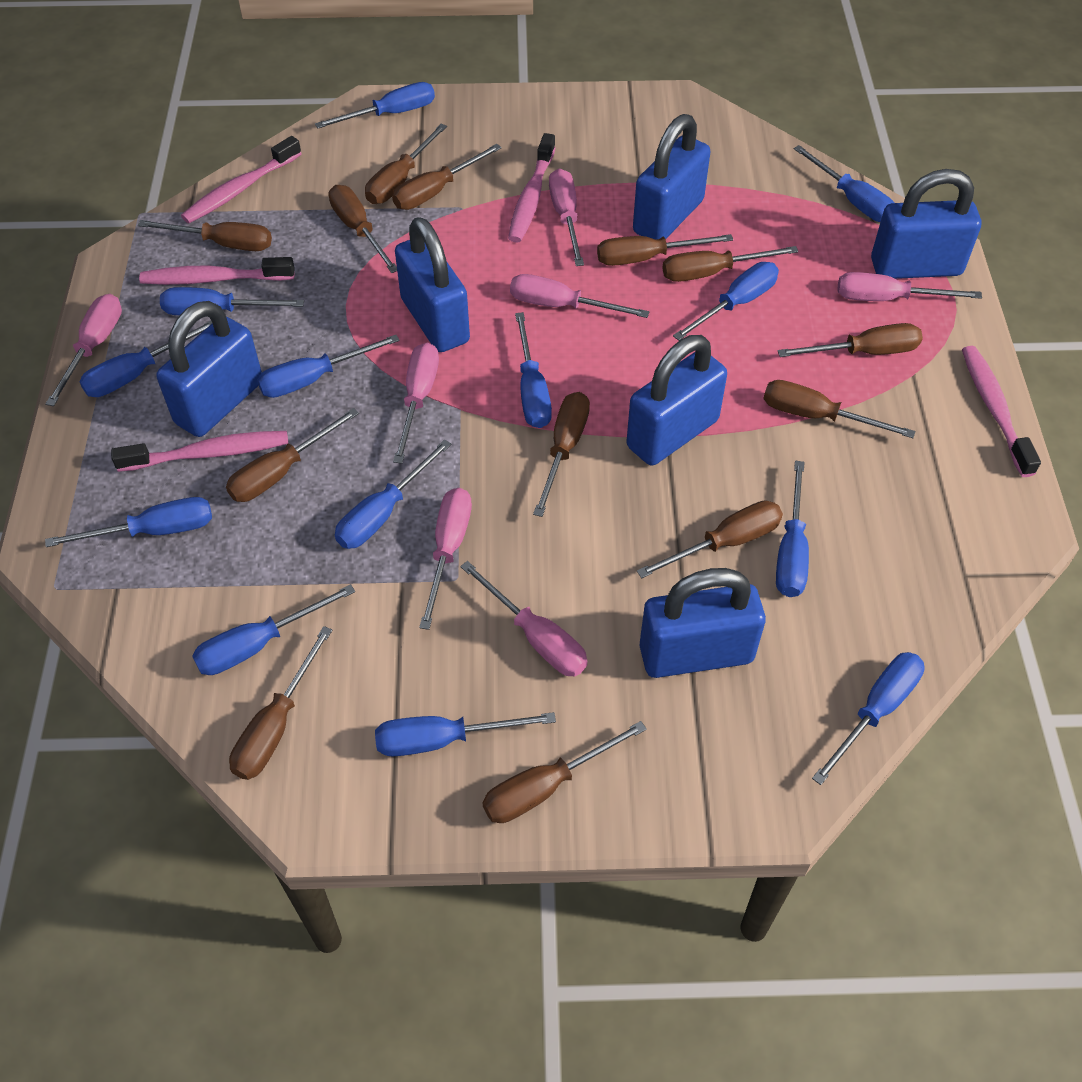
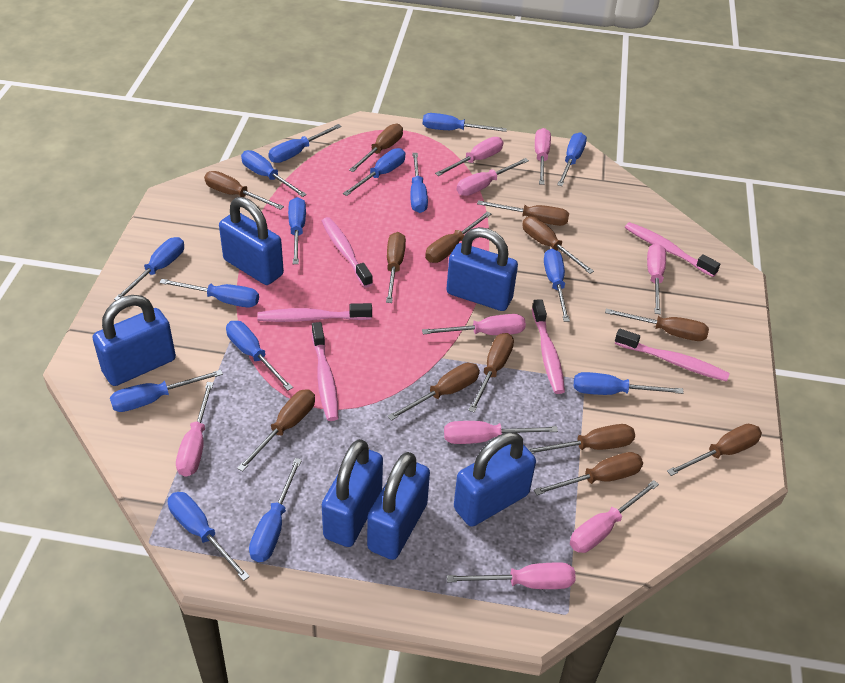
blue screwdriver: 13 -> 15
pink screwdriver: 7 -> 9
pink toothbrush: 5 -> 6

